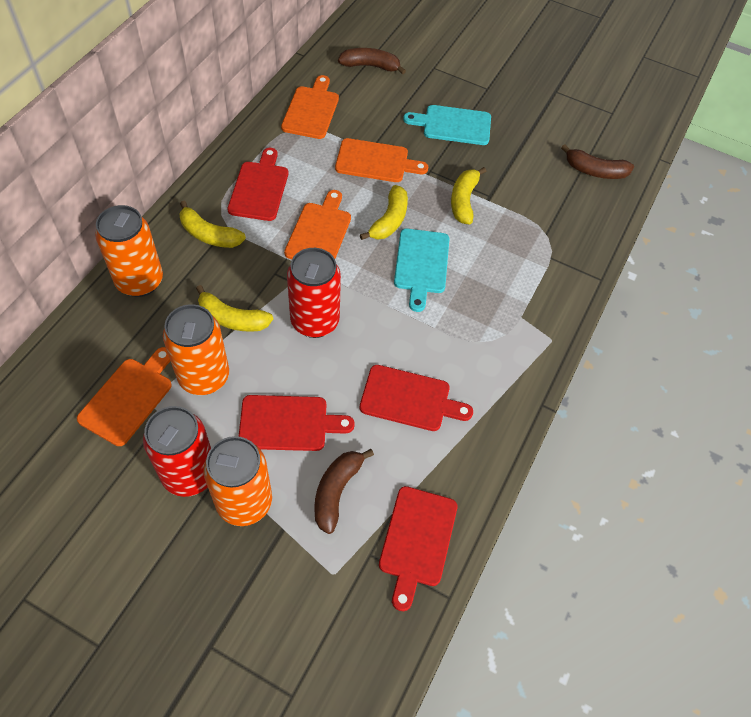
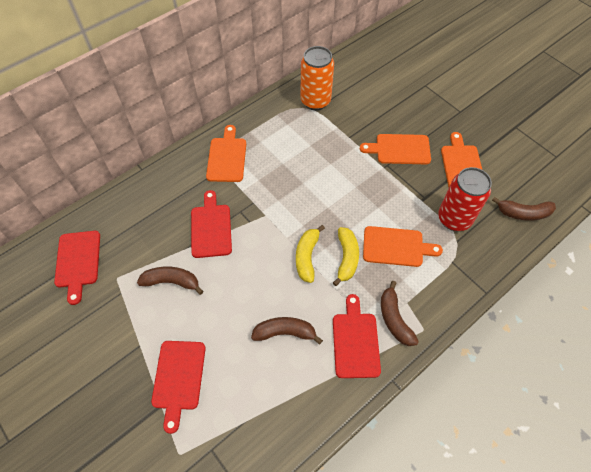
brown banana: 3 -> 4
orange can: 3 -> 1
red can: 2 -> 1
turquoise cutting board: 2 -> 0
yellow banana: 4 -> 2

